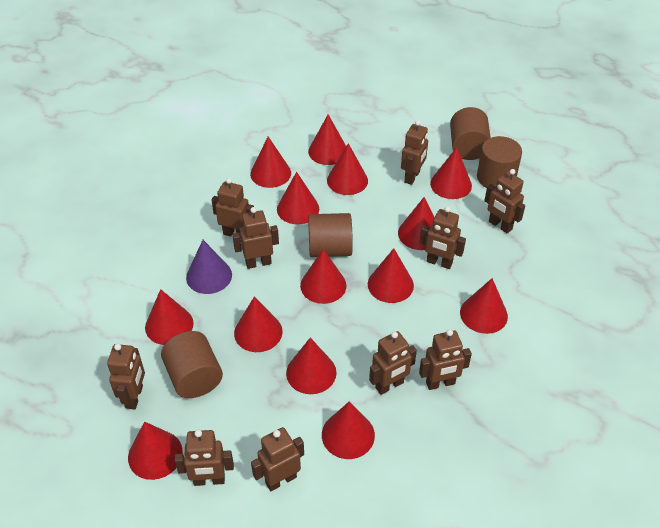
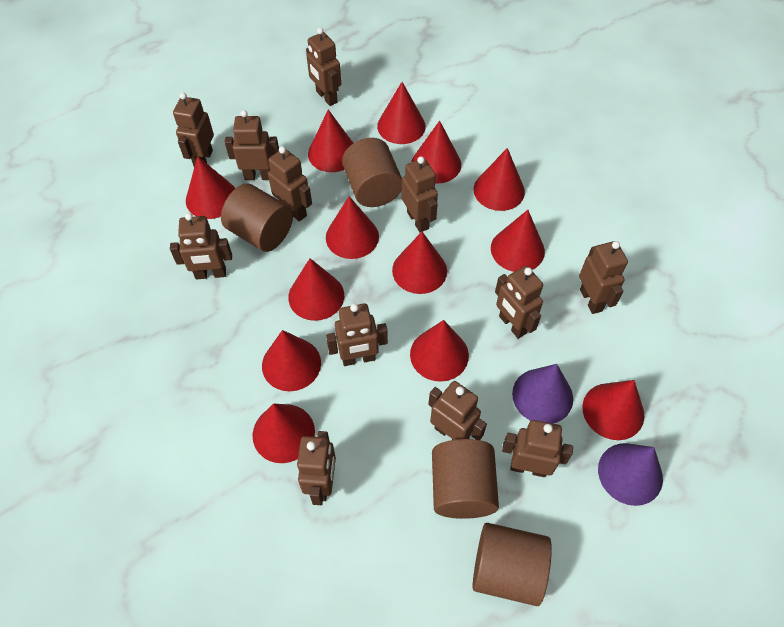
brown robot: 10 -> 12
purple cone: 1 -> 2
red cone: 14 -> 13

